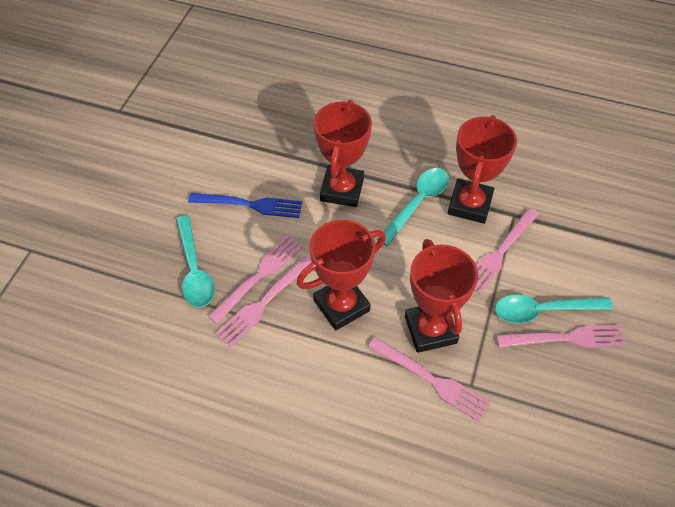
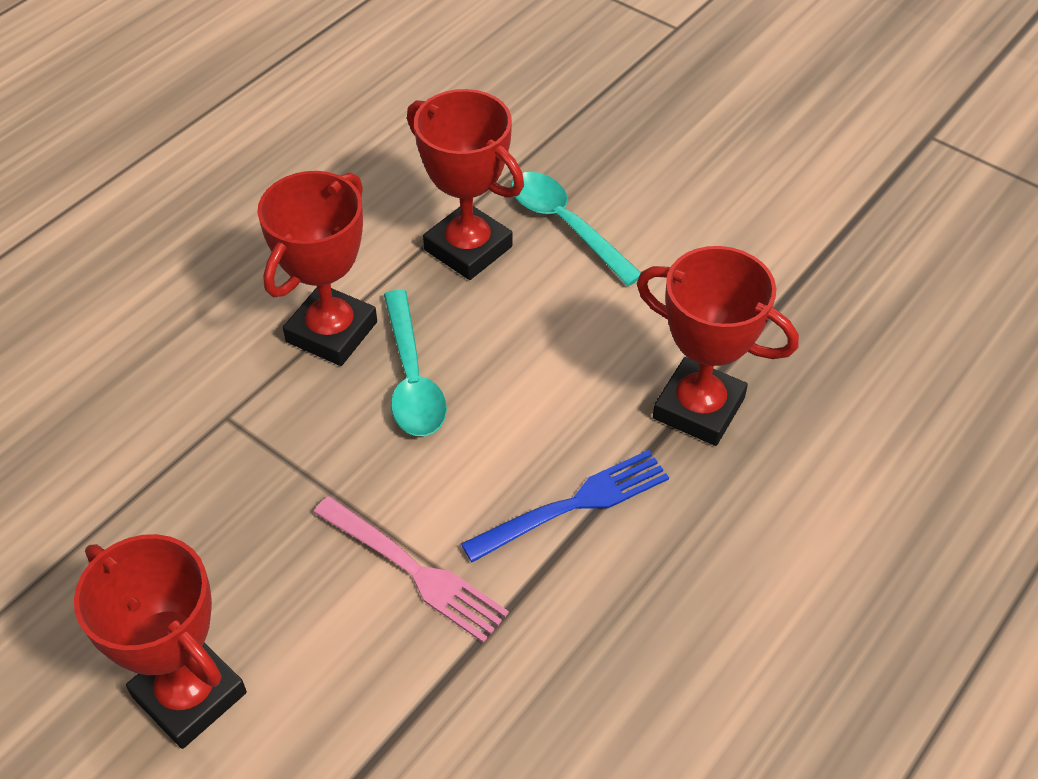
pink fork: 5 -> 1
turquoise spoon: 3 -> 2

